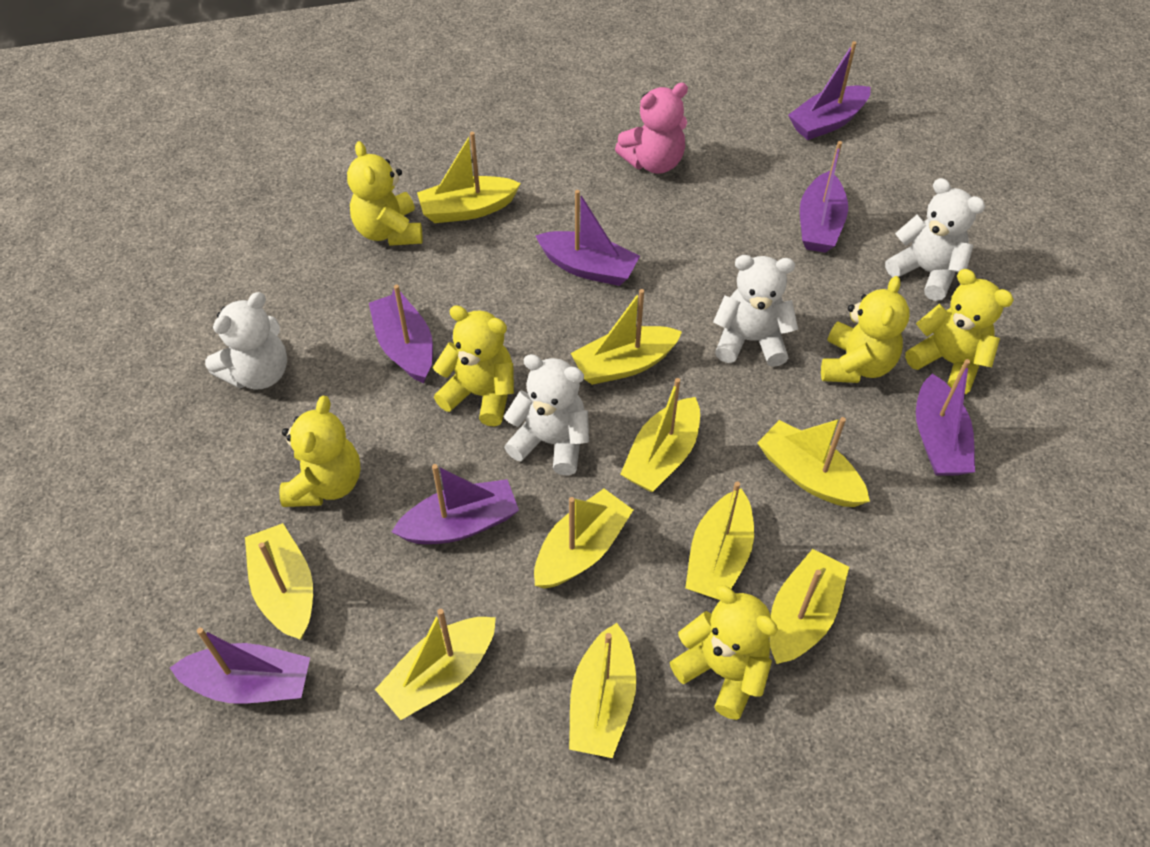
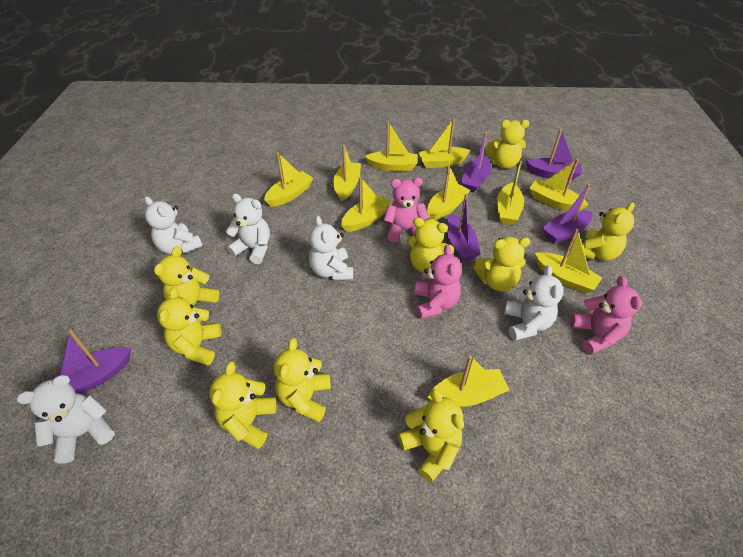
pink teddy bear: 1 -> 3
purple boat: 7 -> 5
white teddy bear: 4 -> 5
yellow teddy bear: 6 -> 9

